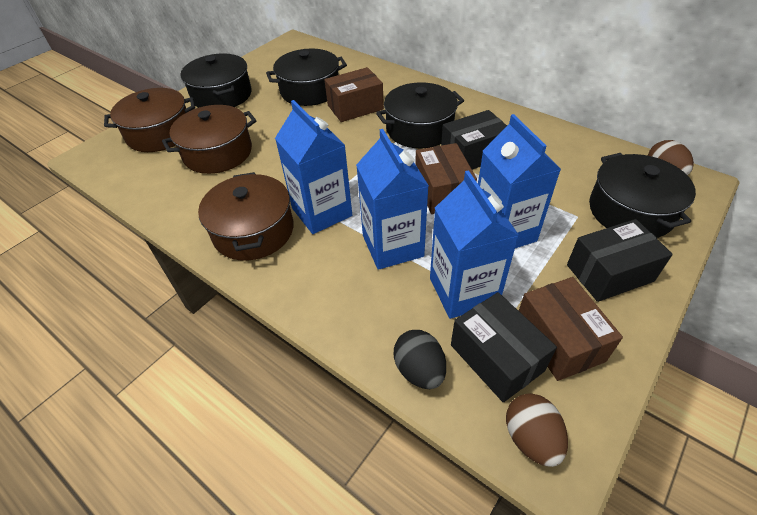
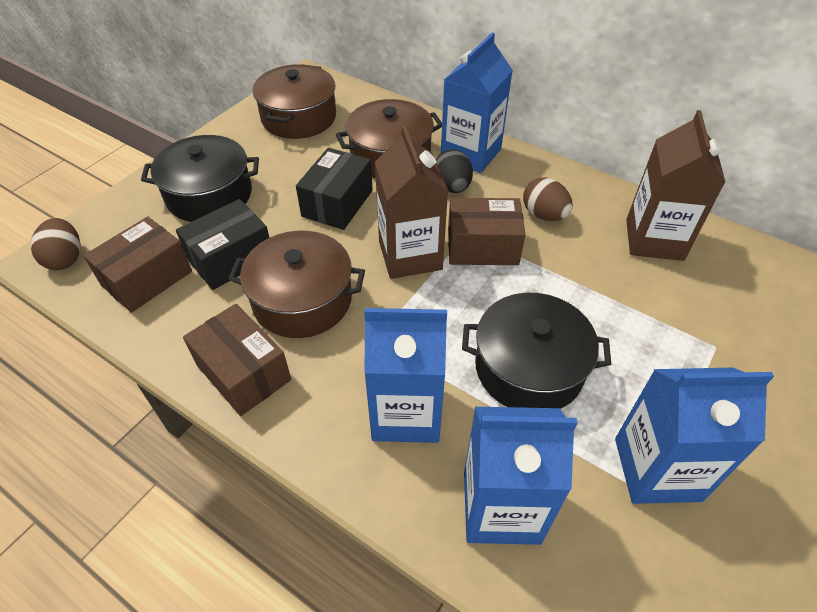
black box: 3 -> 2
black pot: 4 -> 2
brown carton: 0 -> 2

